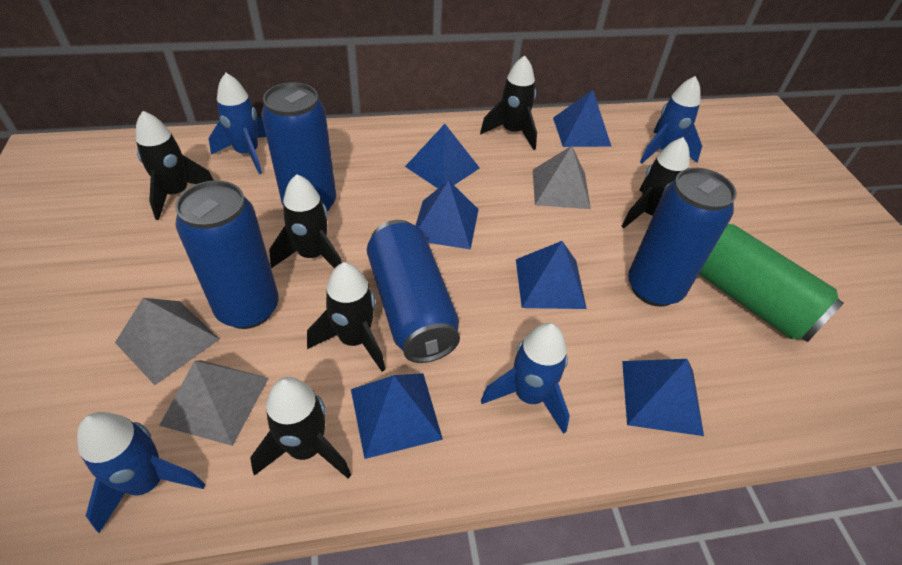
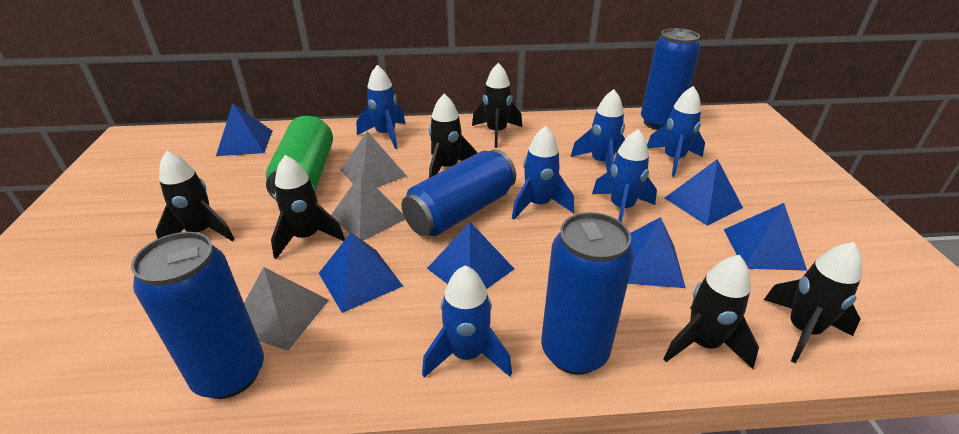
blue rocket: 4 -> 6

